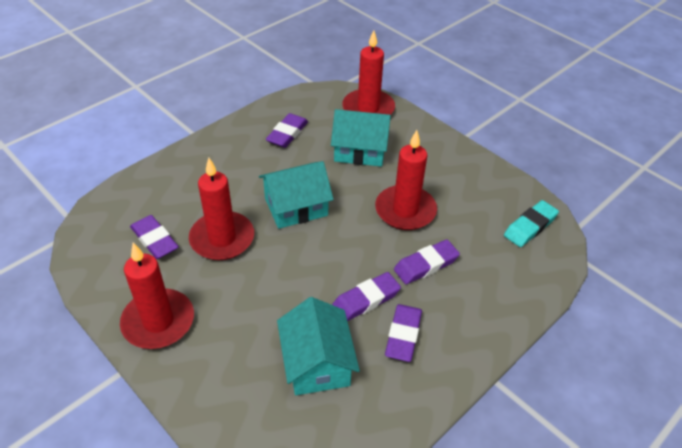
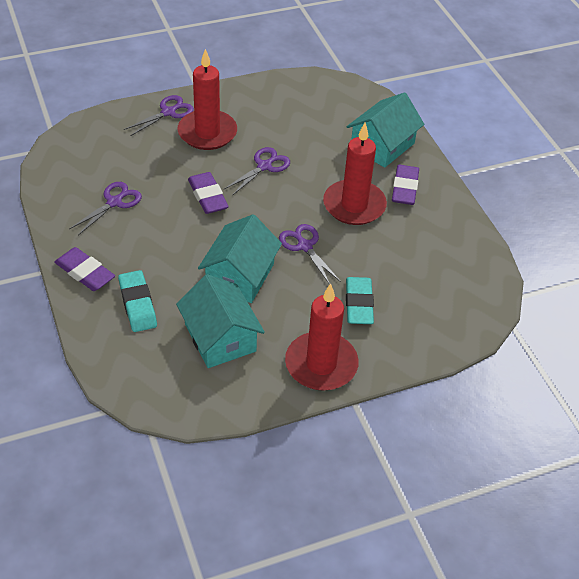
purple eraser: 5 -> 3
purple scissors: 0 -> 4
red candle: 4 -> 3
turquoise eraser: 1 -> 2

